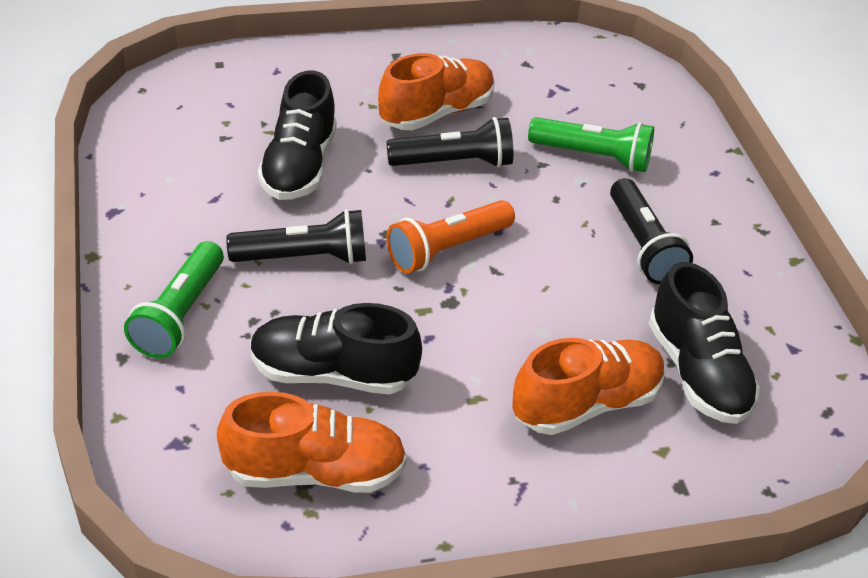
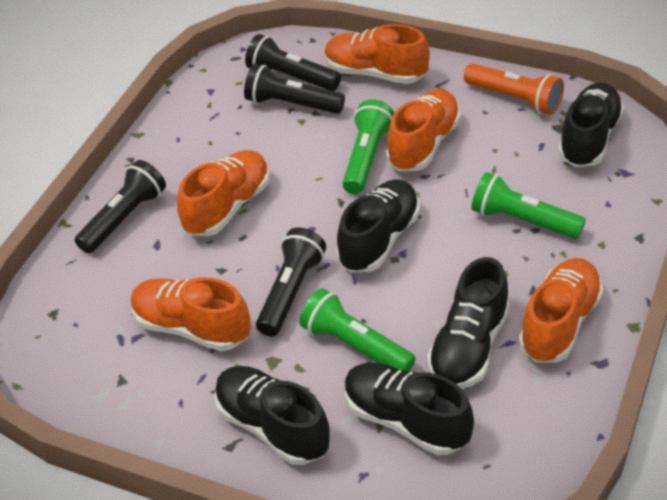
black flashlight: 3 -> 4
black shoe: 3 -> 5
green flashlight: 2 -> 3
orange shoe: 3 -> 5

